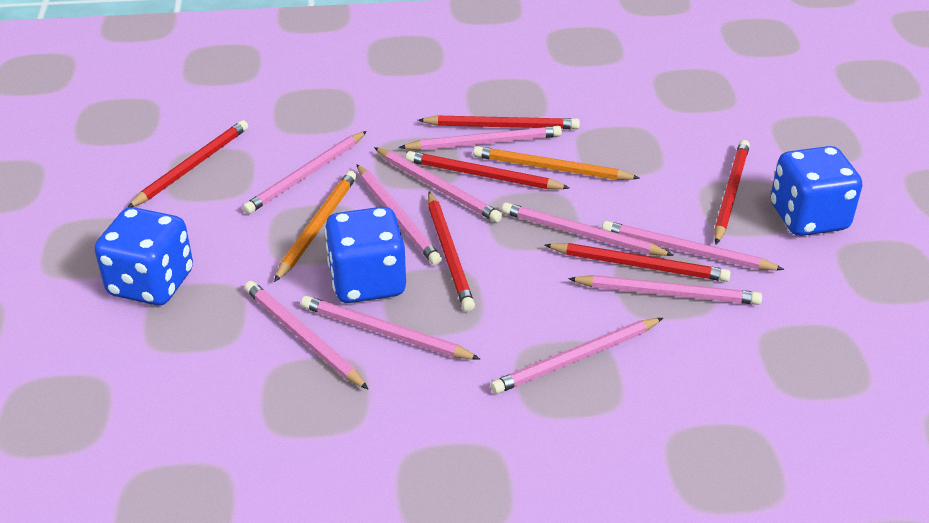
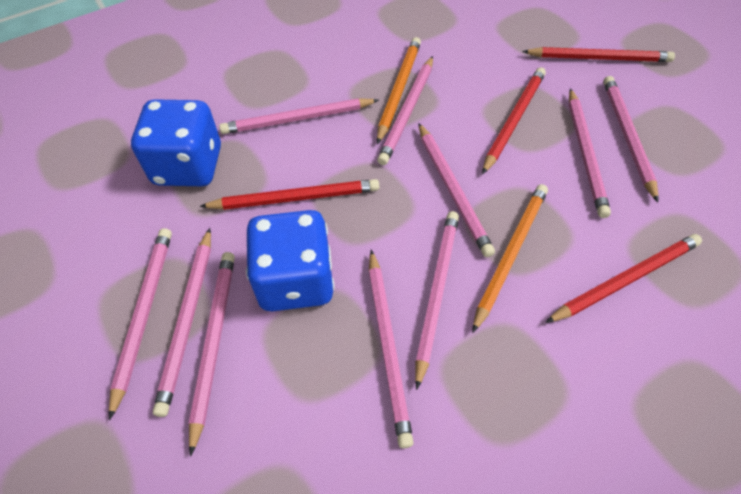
blue dice: 3 -> 2
red pencil: 6 -> 4

